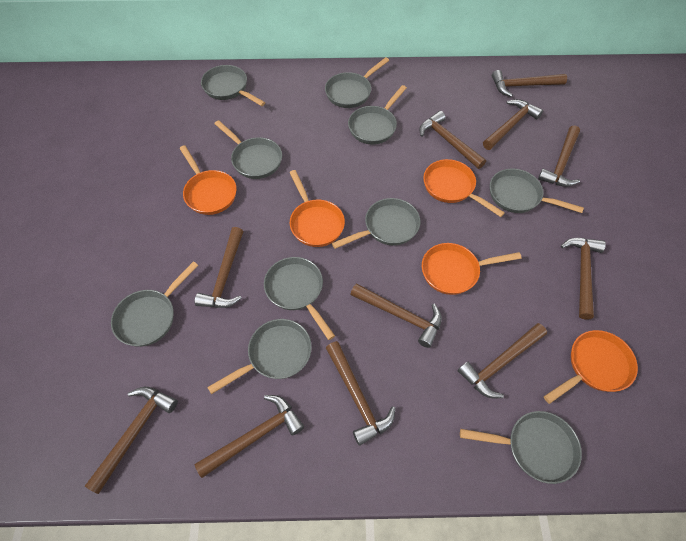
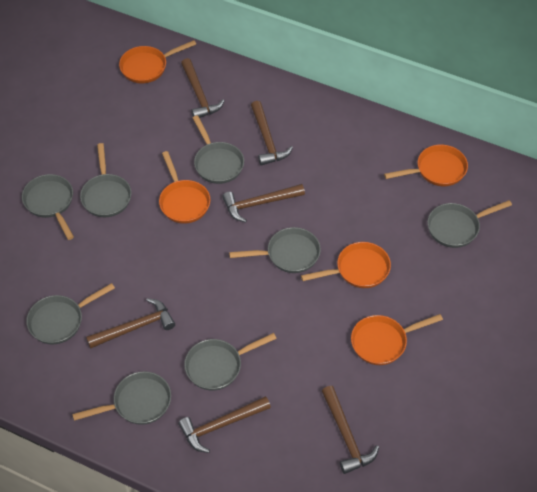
brown hammer: 11 -> 6
grey pan: 10 -> 8

